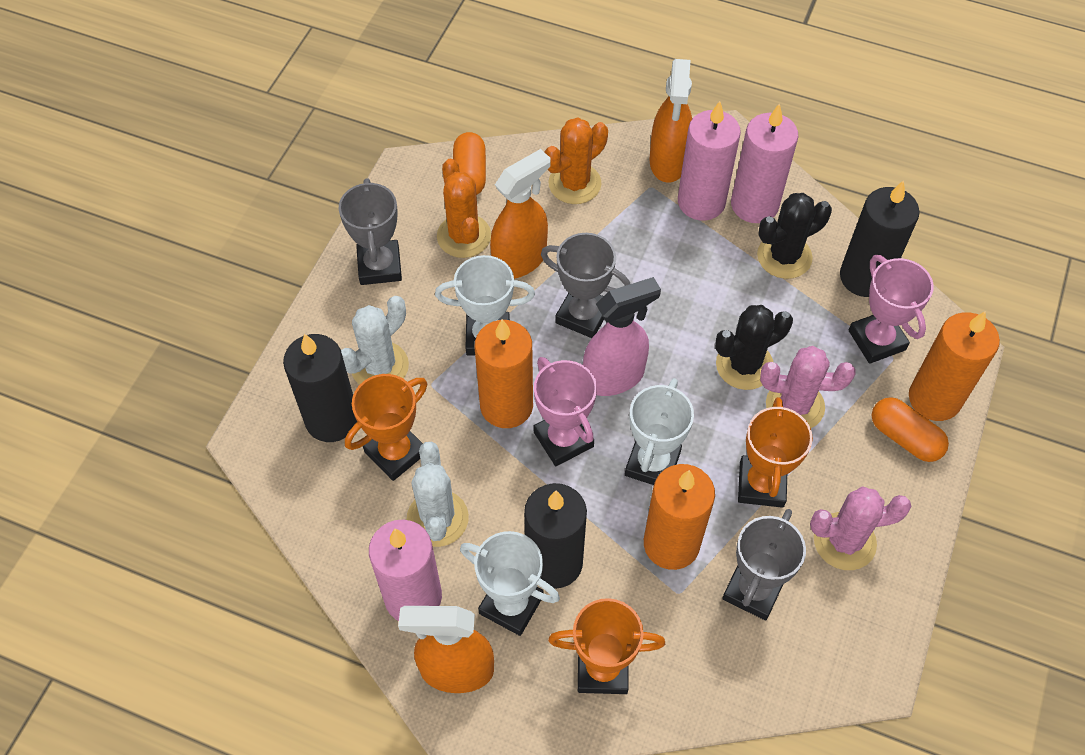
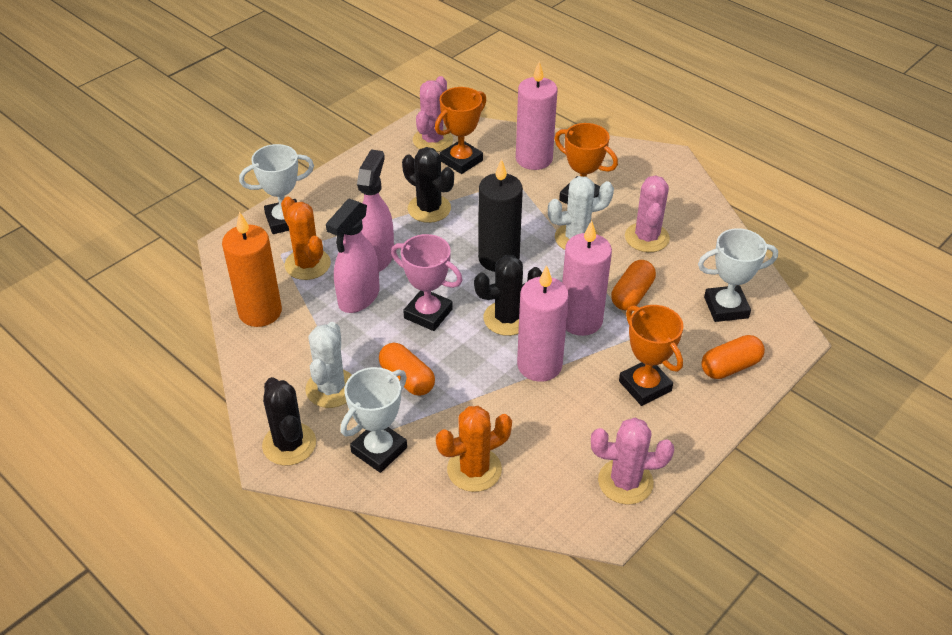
black cactus: 2 -> 3
black candle: 3 -> 1
grey trophy: 3 -> 0
orange candle: 3 -> 1
orange capsule: 2 -> 3
orange spray bottle: 3 -> 0
pink cactus: 2 -> 3
pink spray bottle: 1 -> 2
pink trophy: 2 -> 1

